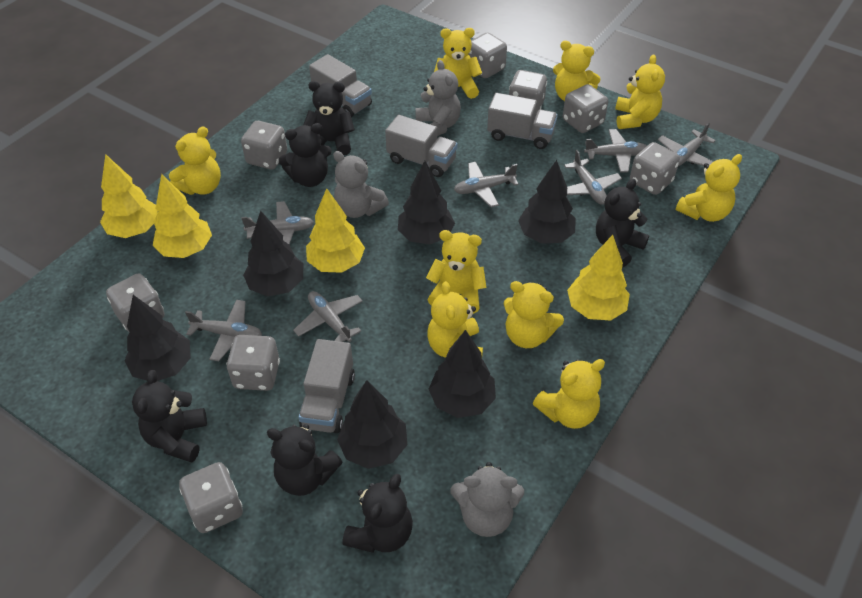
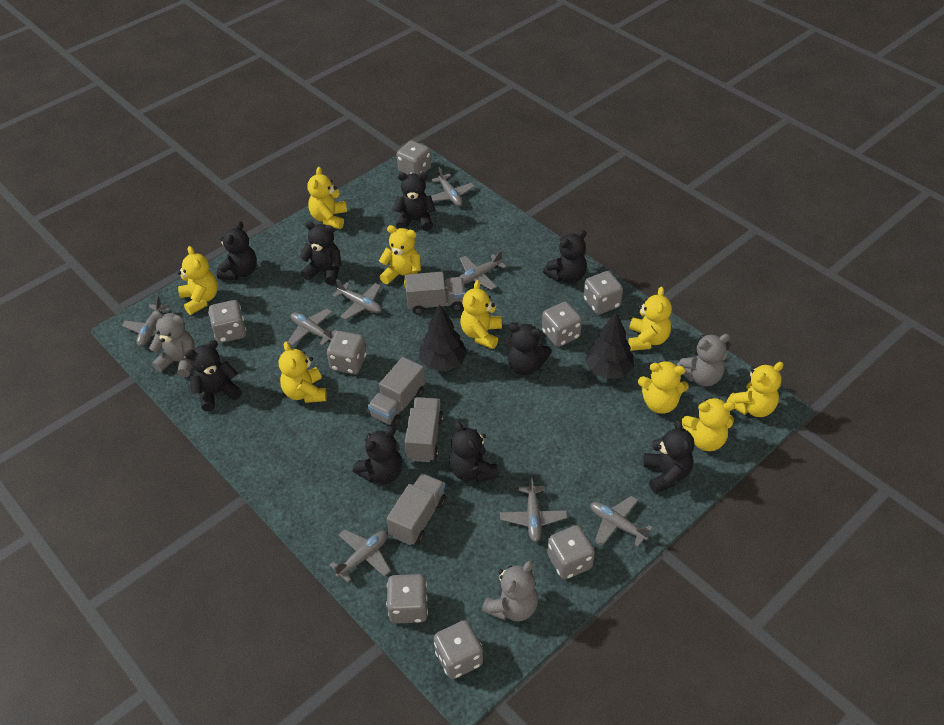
black teddy bear: 6 -> 9
black tree: 6 -> 2
grey plane: 7 -> 8
yellow tree: 4 -> 0

